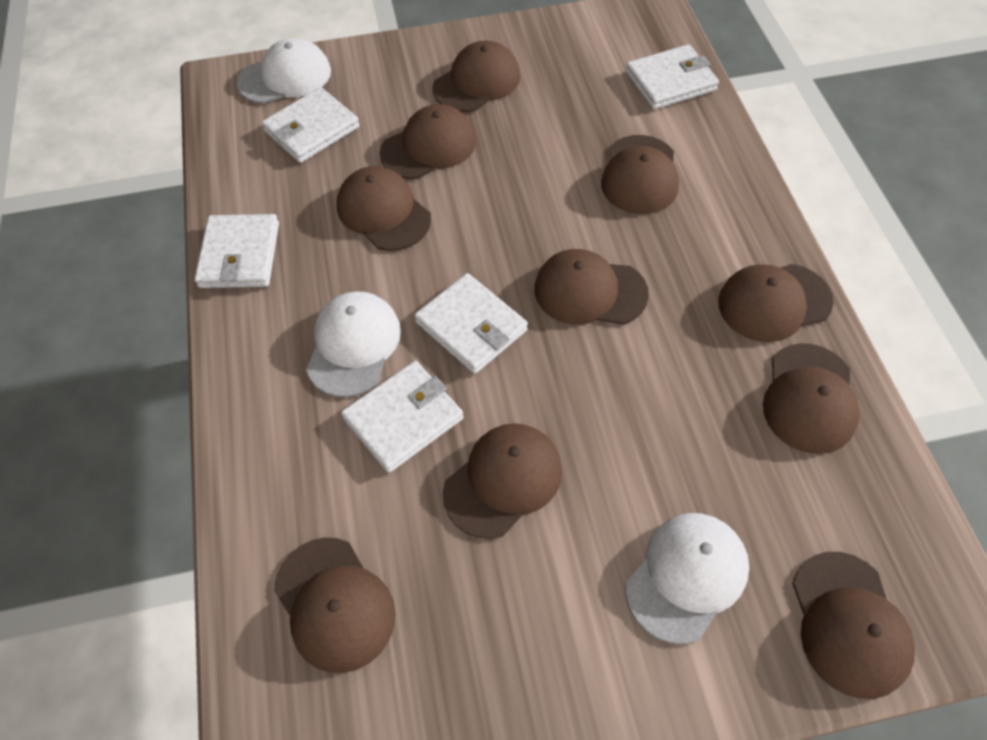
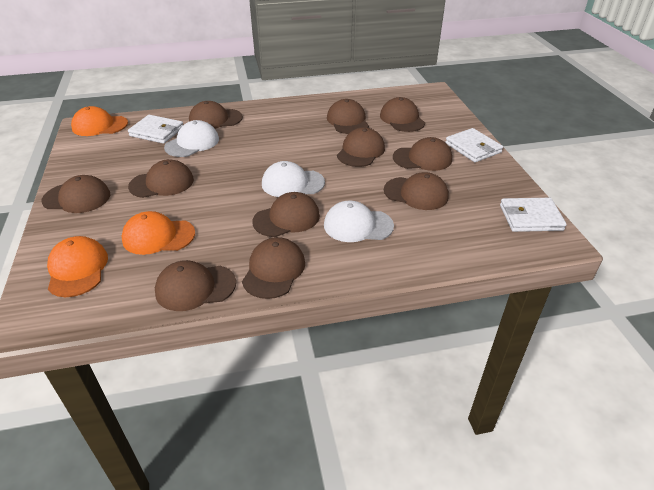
brown cap: 10 -> 11
orange cap: 0 -> 3
white wallet: 5 -> 3

